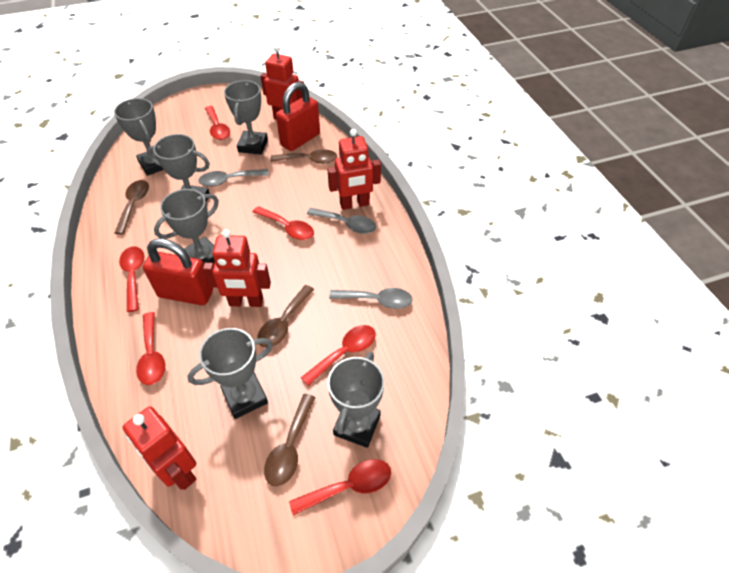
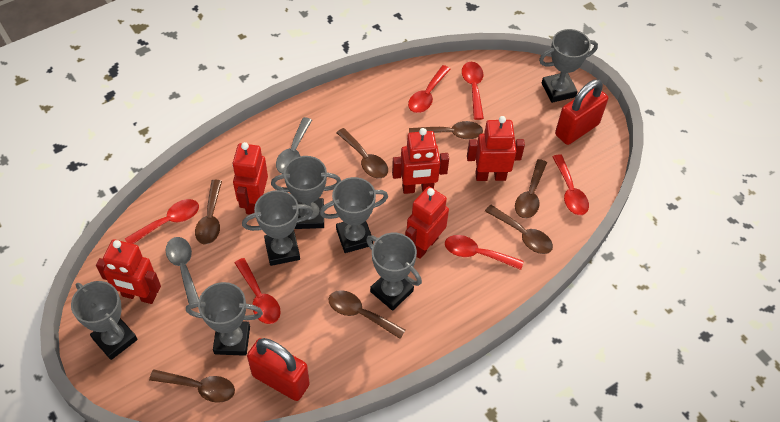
brown spoon: 4 -> 7
grey spoon: 3 -> 2
grey trophy: 6 -> 7
red robot: 4 -> 5

